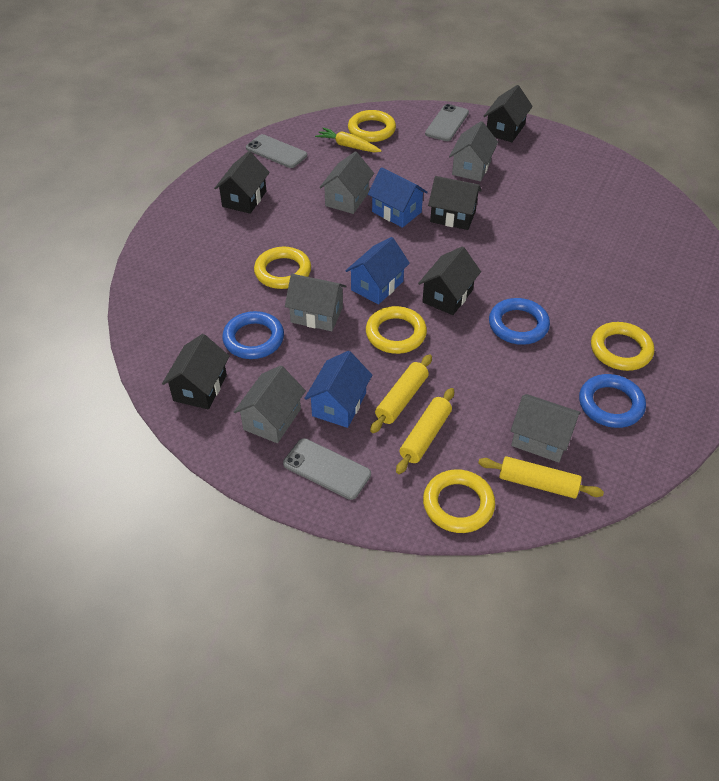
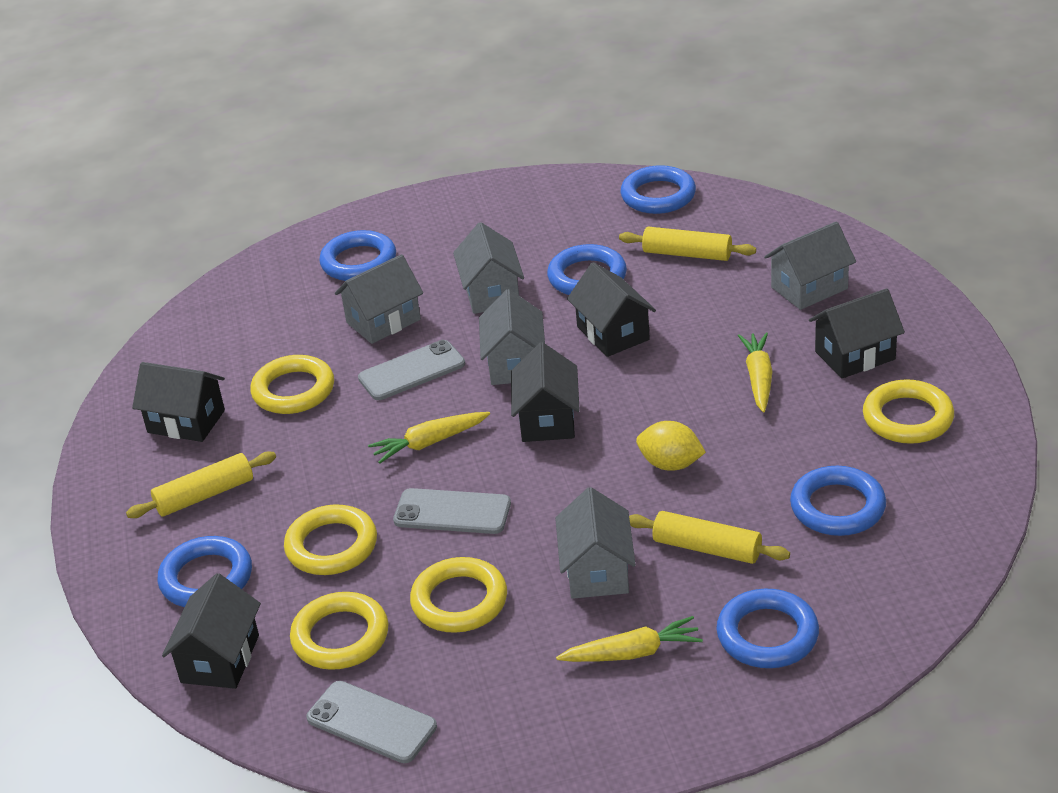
blue house: 3 -> 0
blue ring: 3 -> 6
yellow carrot: 1 -> 3
yellow lemon: 0 -> 1

